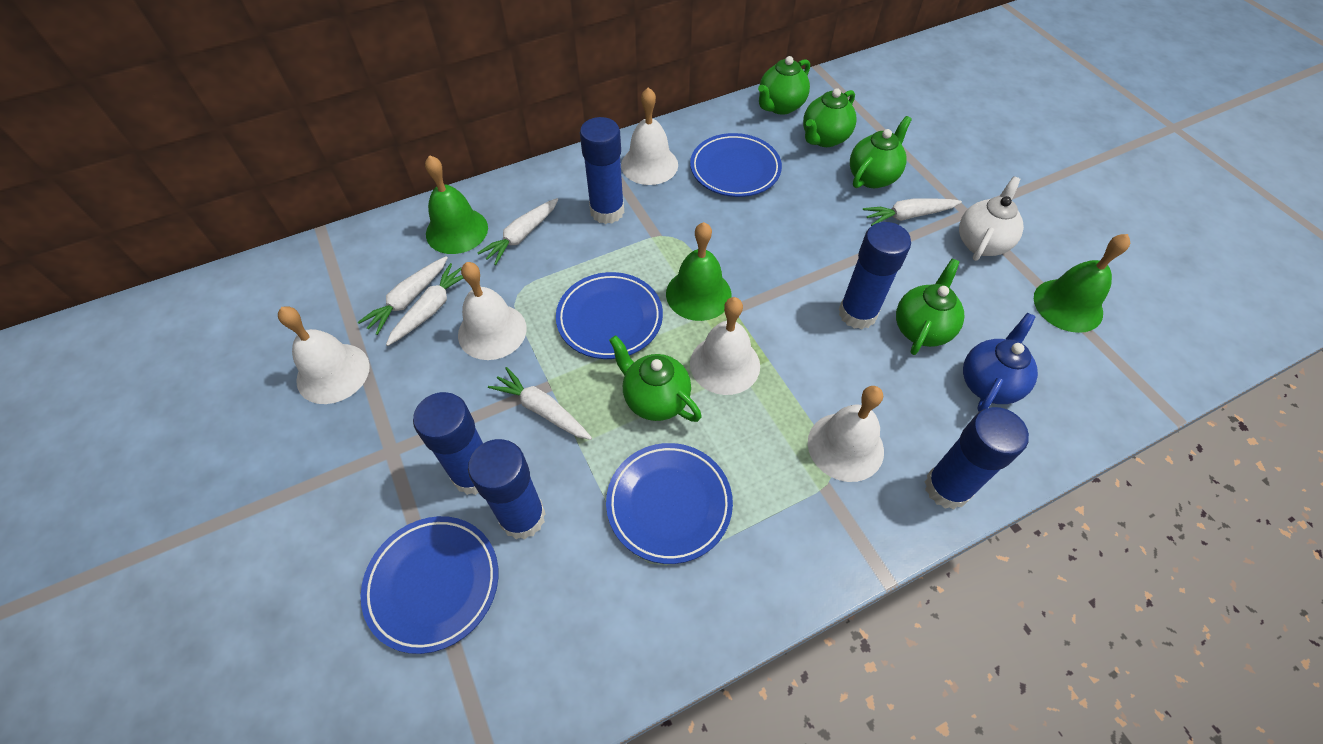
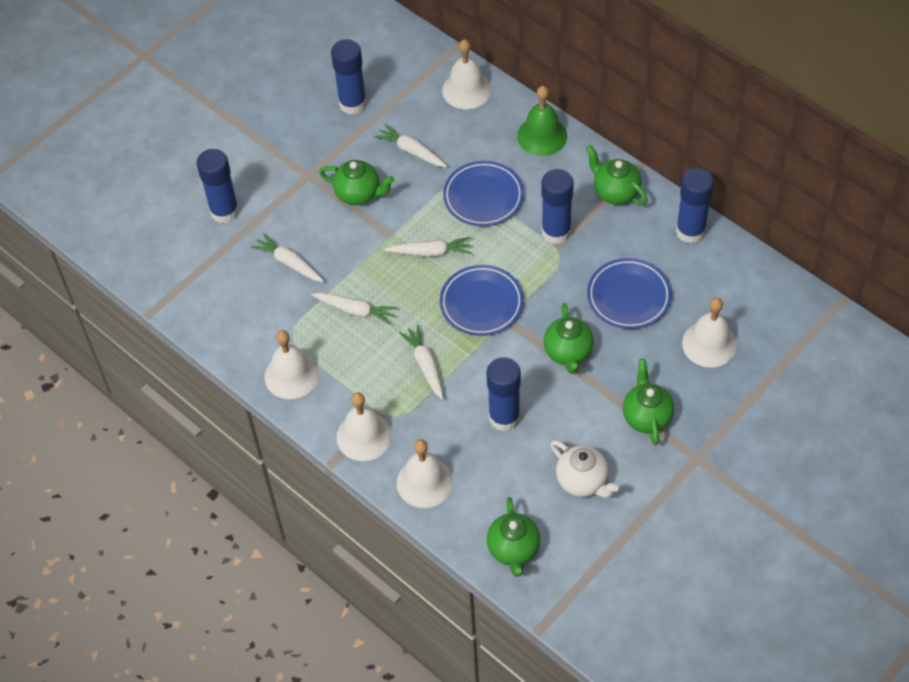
blue plate: 4 -> 3
blue teapot: 1 -> 0
green bell: 3 -> 1

